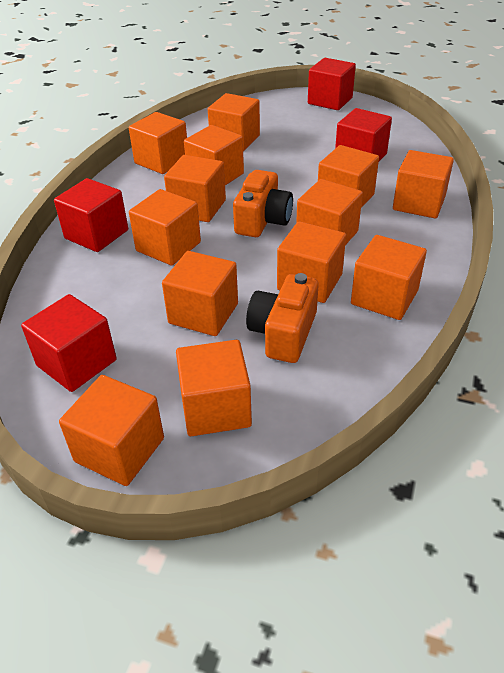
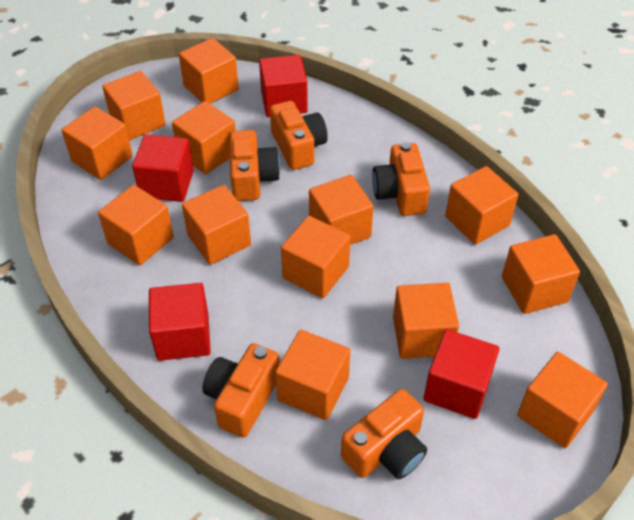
orange camera: 2 -> 5

